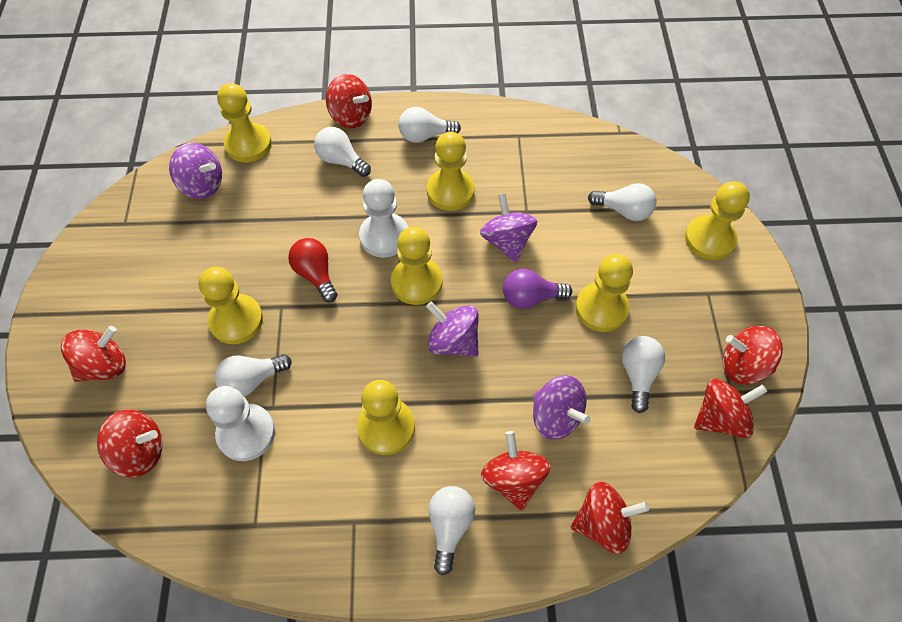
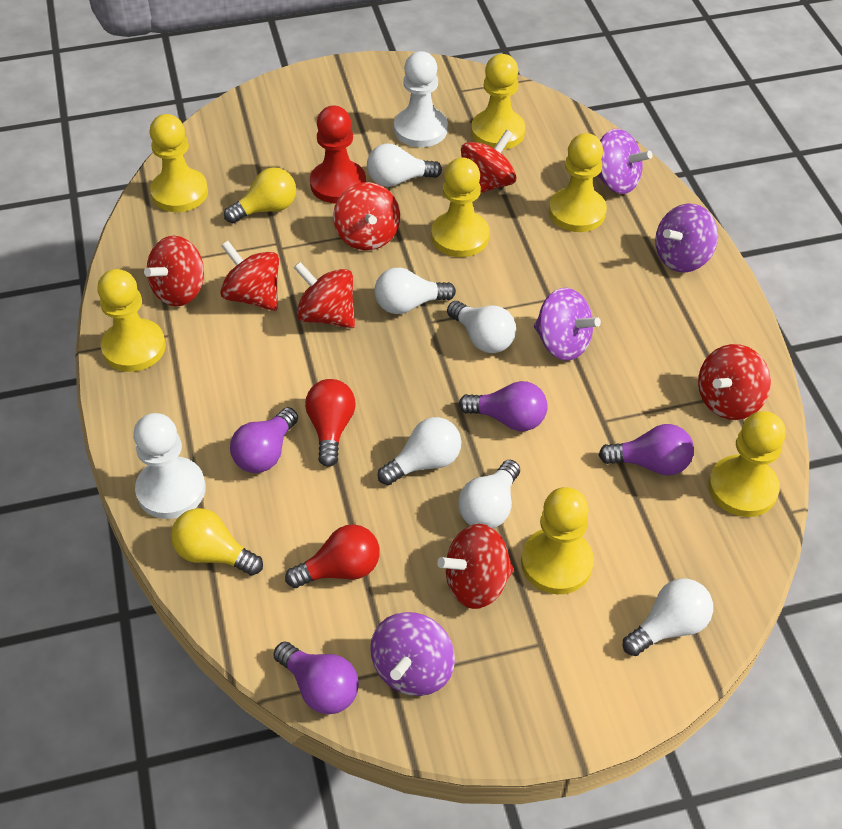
purple light bulb: 1 -> 4
red light bulb: 1 -> 2
red pawn: 0 -> 1
yellow light bulb: 0 -> 2

